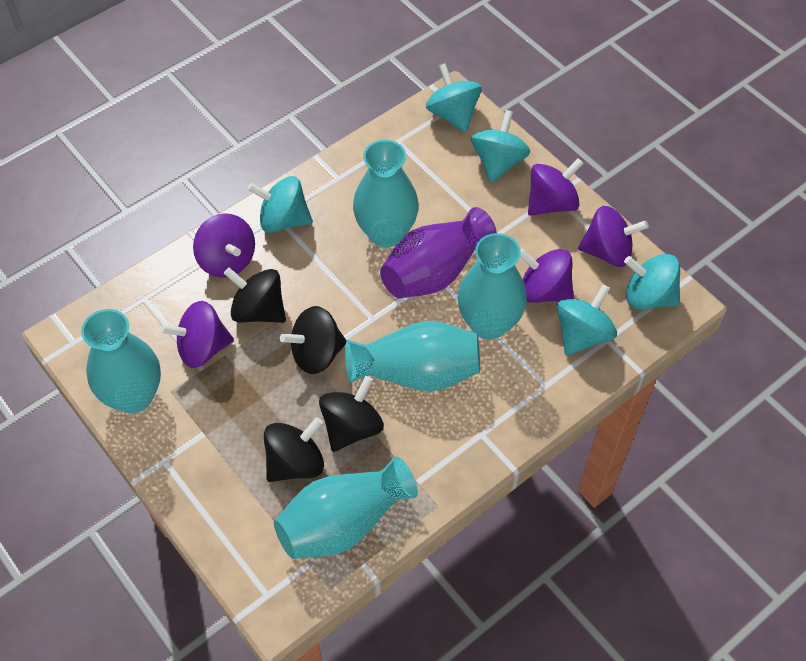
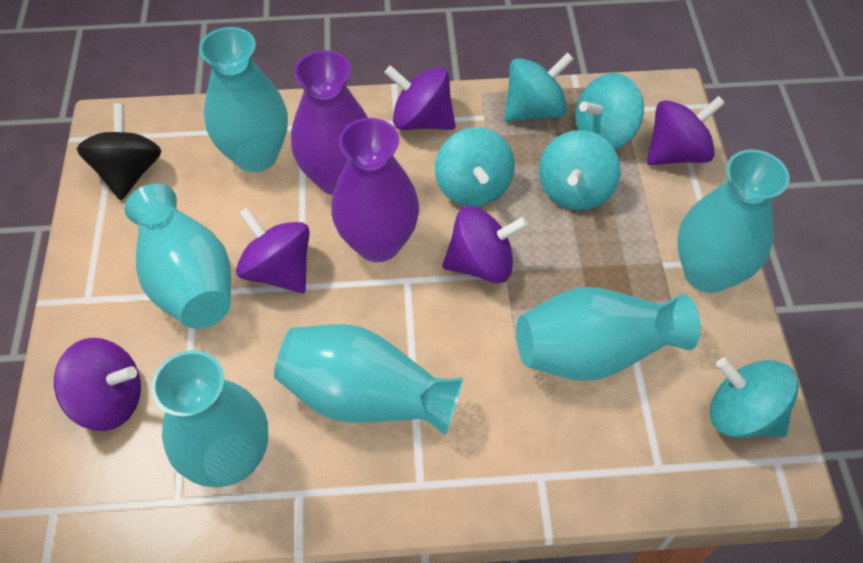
black spinning top: 4 -> 1
purple vase: 1 -> 2
turquoise vase: 5 -> 6

